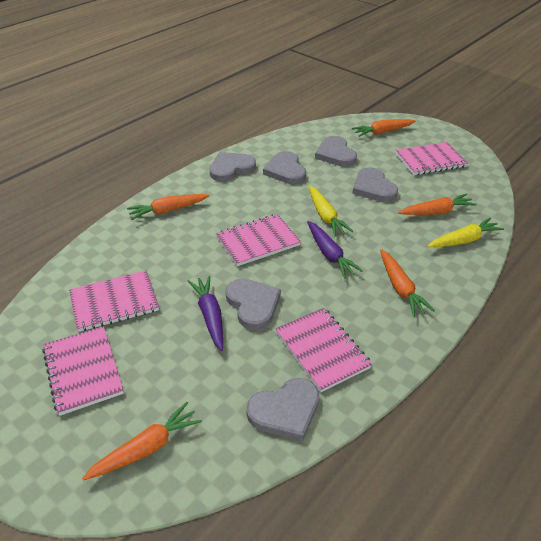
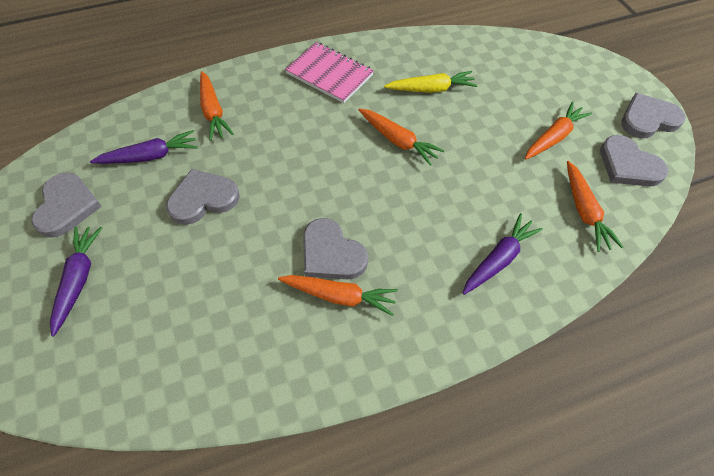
grey heart: 6 -> 5
pink notebook: 5 -> 1
purple carrot: 2 -> 3
yellow carrot: 2 -> 1

